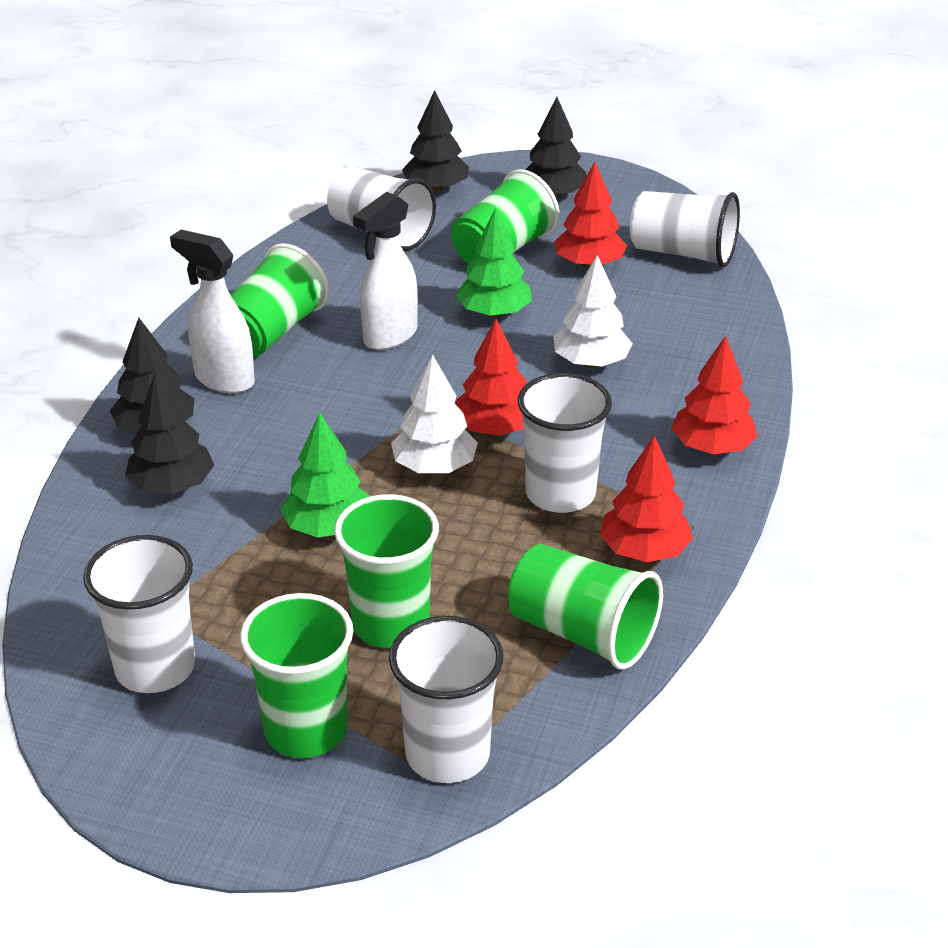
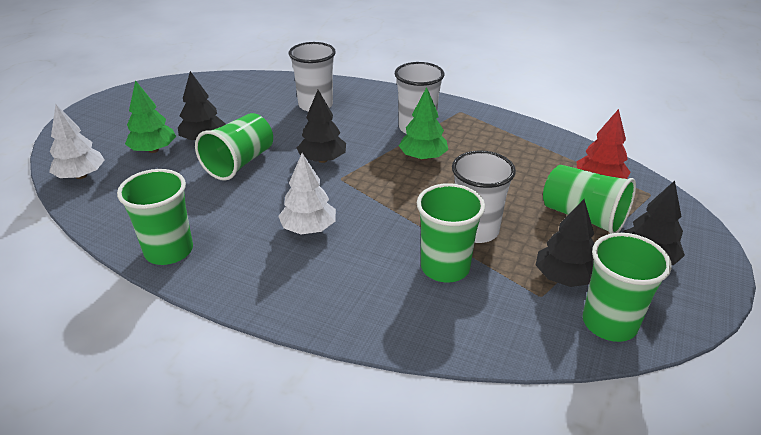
red tree: 4 -> 1
white cup: 5 -> 3
white spray bottle: 2 -> 0

